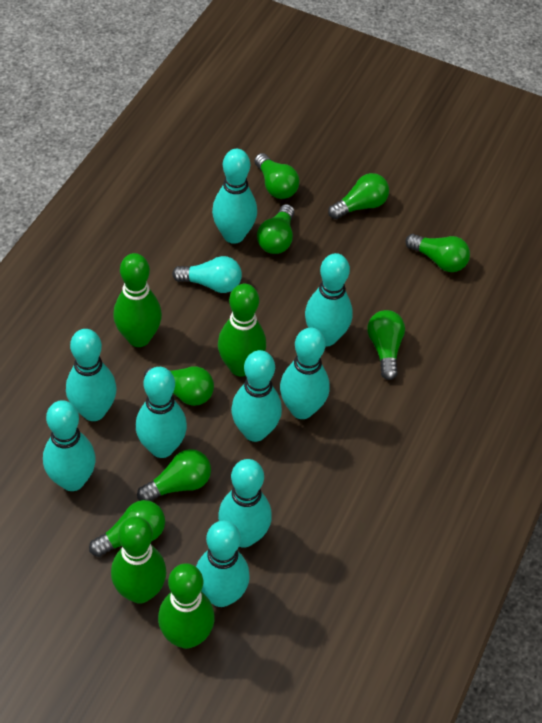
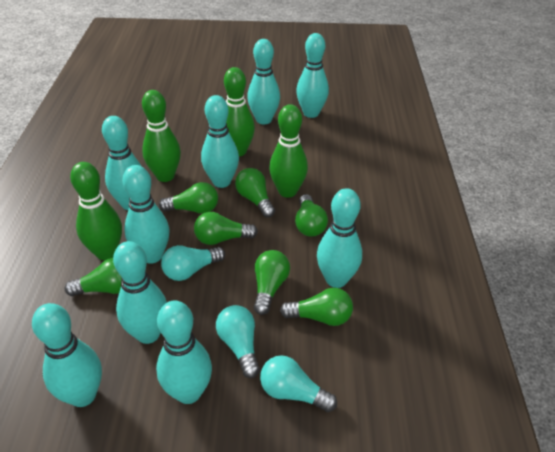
green light bulb: 8 -> 7
turquoise light bulb: 1 -> 3

